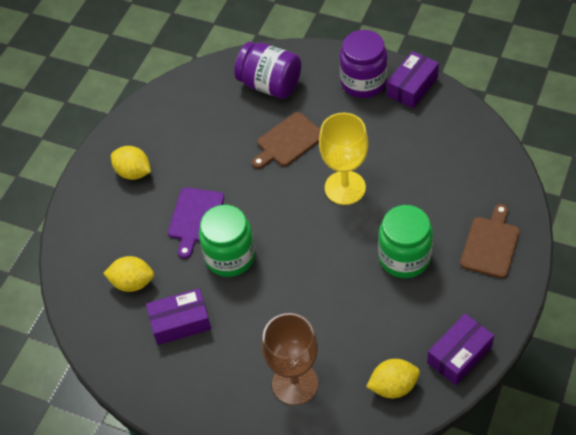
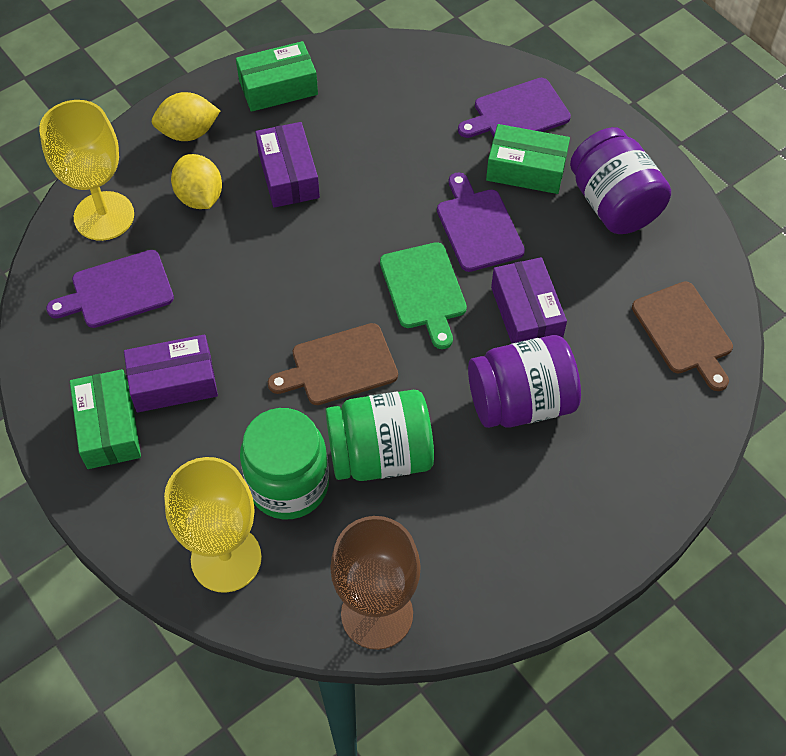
green box: 0 -> 3
green cutting board: 0 -> 1
purple cutting board: 1 -> 3
yellow goblet: 1 -> 2
yellow lemon: 3 -> 2

